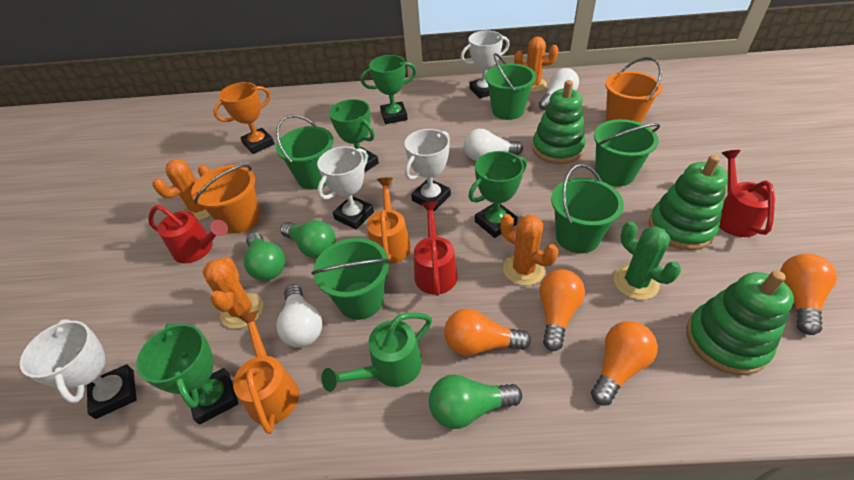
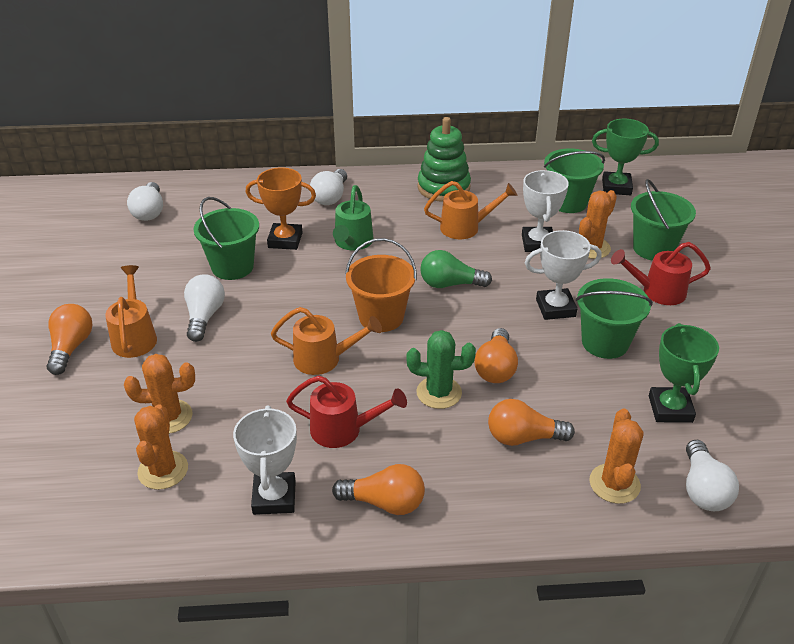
green bucket: 5 -> 4
green light bulb: 3 -> 1
green stacking toy: 3 -> 1
green trophy: 4 -> 2
orange bucket: 2 -> 1
orange watering can: 2 -> 3
red watering can: 3 -> 2
white light bulb: 3 -> 4
white trophy: 4 -> 3

